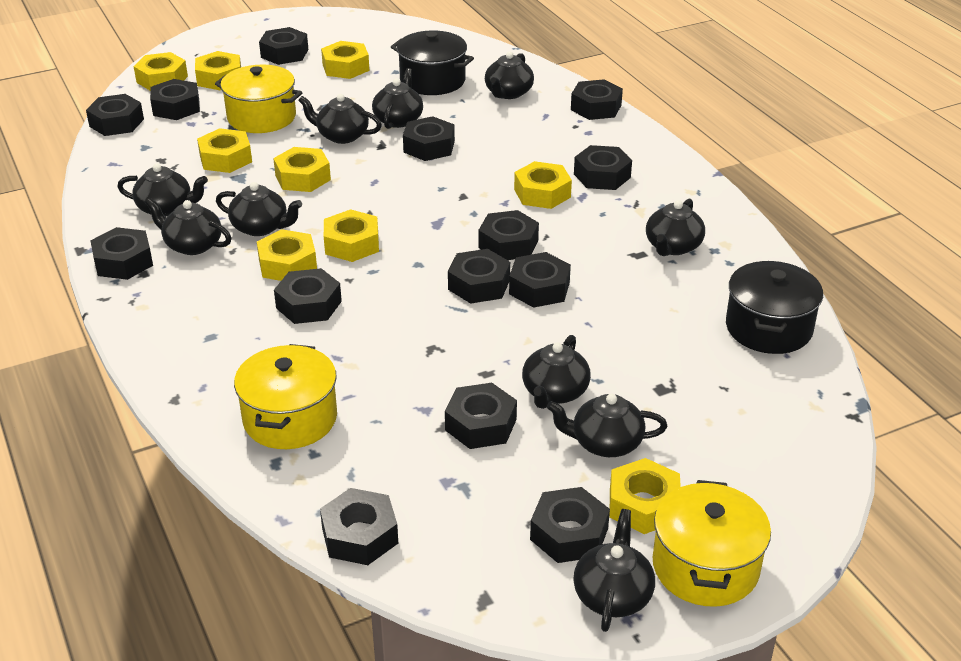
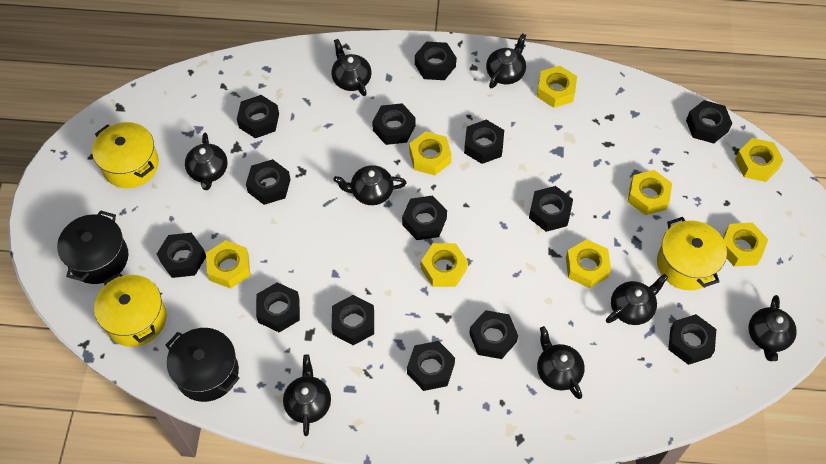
black teapot: 10 -> 8
yellow nut: 9 -> 8

